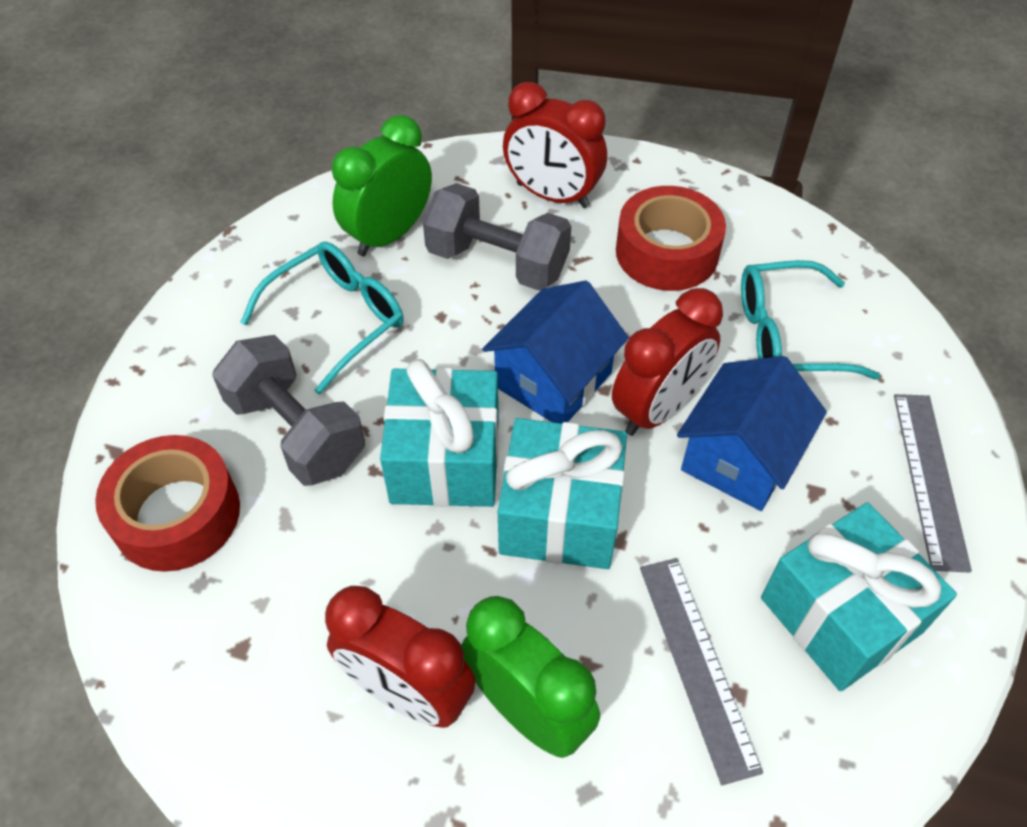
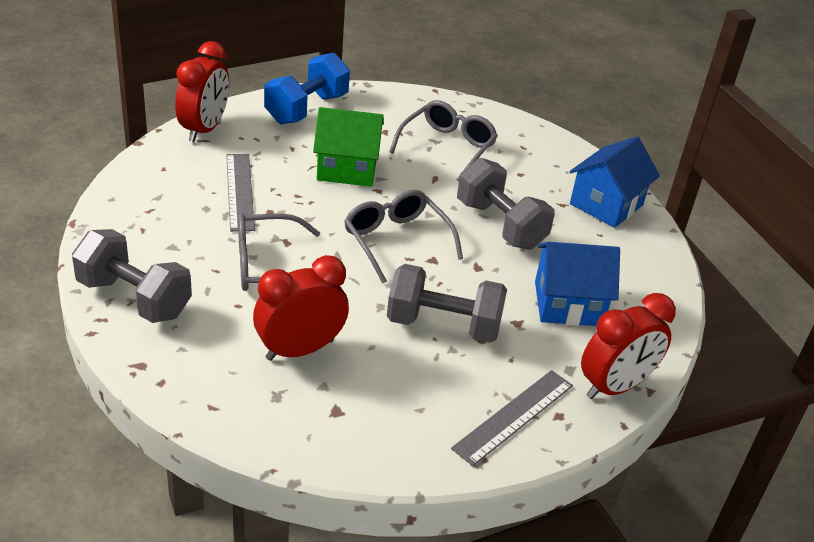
blue dumbbell: 0 -> 1
green clock: 2 -> 0
green house: 0 -> 1
grey dumbbell: 2 -> 3
grey glasses: 0 -> 3
red tape: 2 -> 0
turquoise gift: 3 -> 0
turquoise glasses: 2 -> 0

